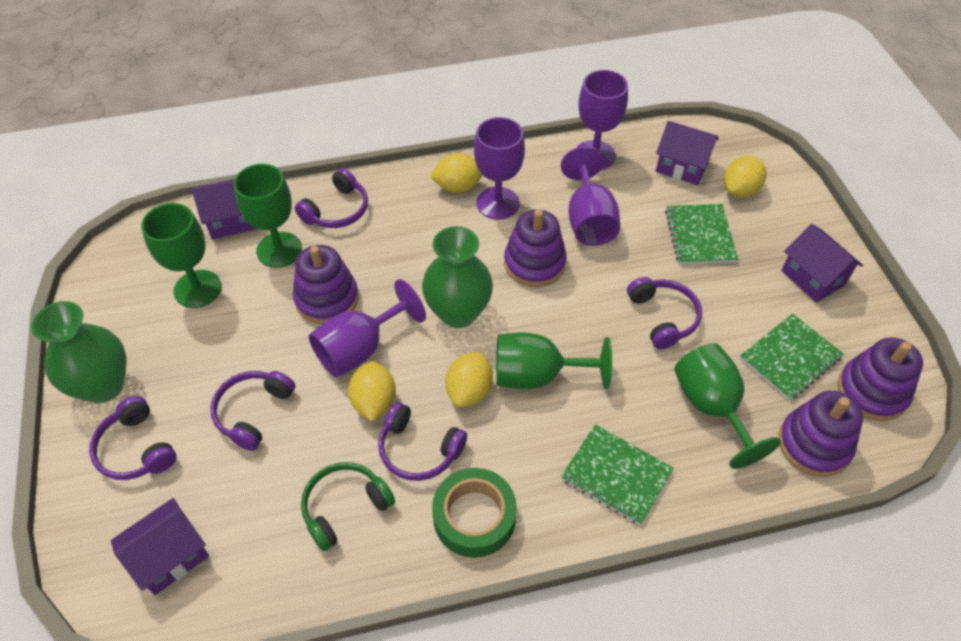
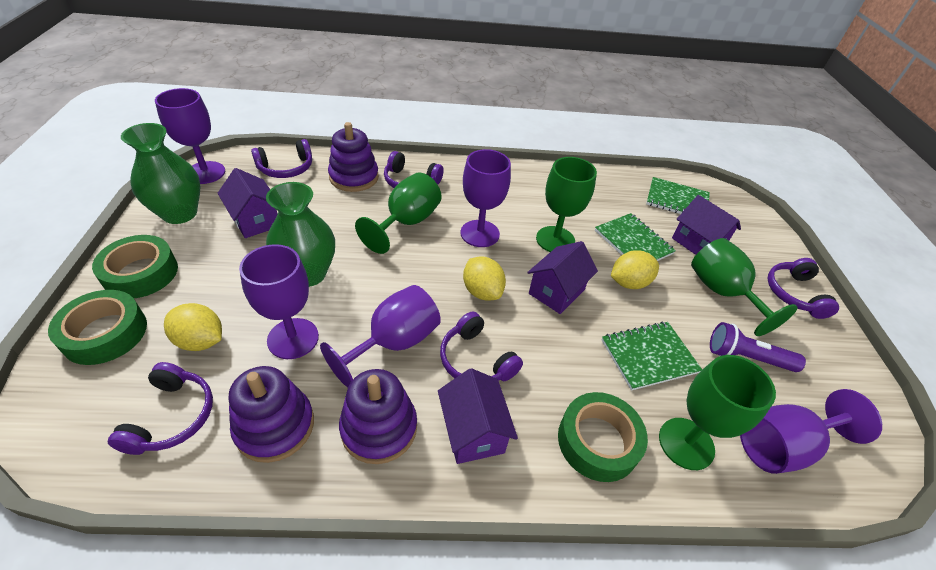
green headphones: 1 -> 0
green tape: 1 -> 3
purple flashlight: 0 -> 1
purple goblet: 4 -> 5
purple stacking toy: 4 -> 3
yellow lemon: 4 -> 3

